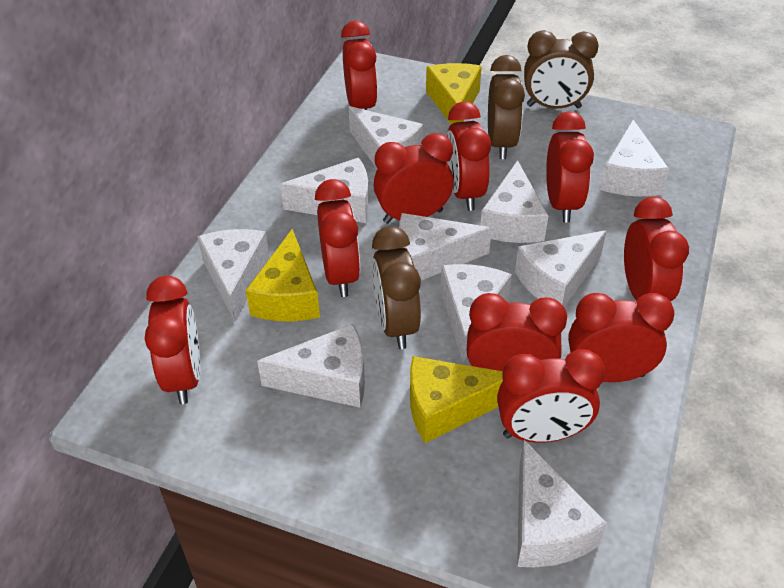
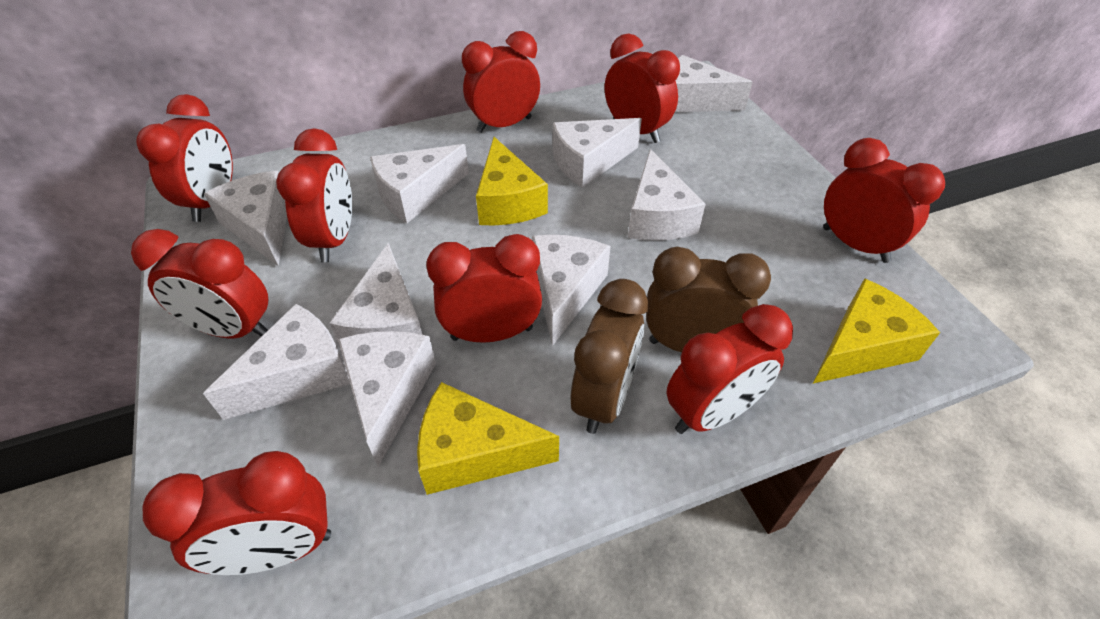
brown clock: 3 -> 2
red clock: 10 -> 9
white cheese: 10 -> 9

